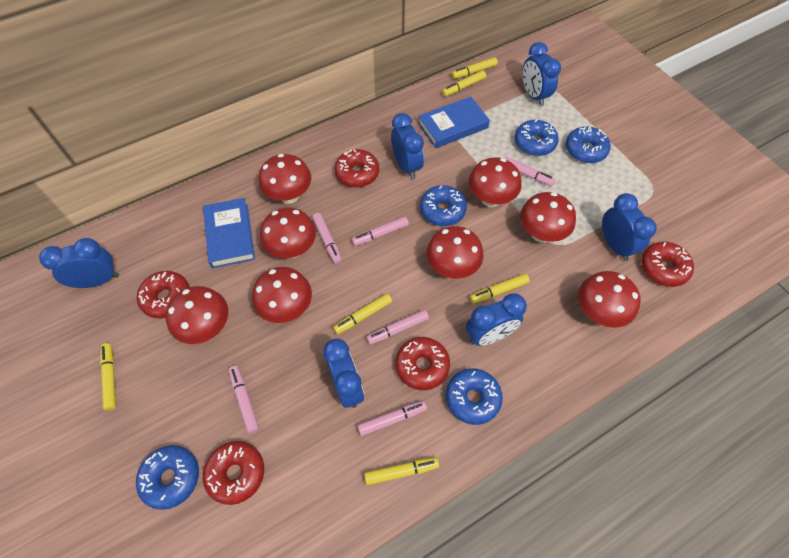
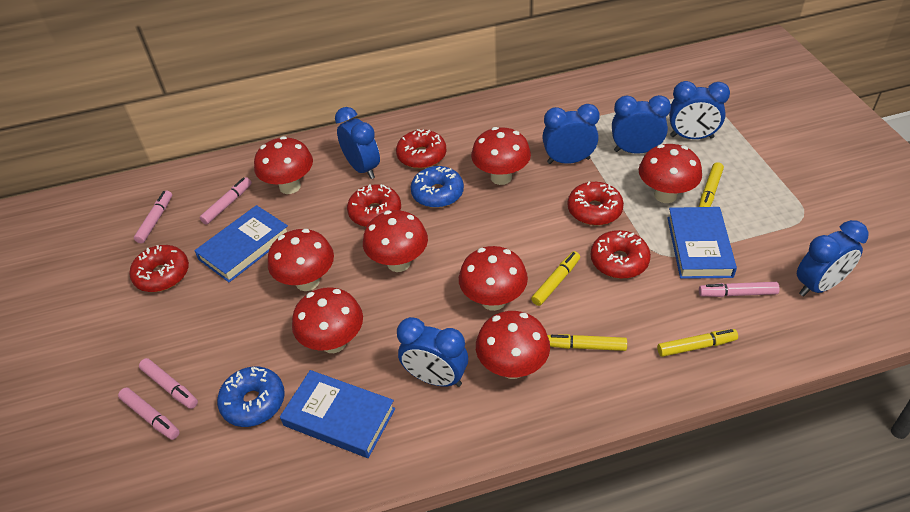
blue book: 2 -> 3
blue donut: 5 -> 2
pink marker: 6 -> 5
yellow marker: 6 -> 4

